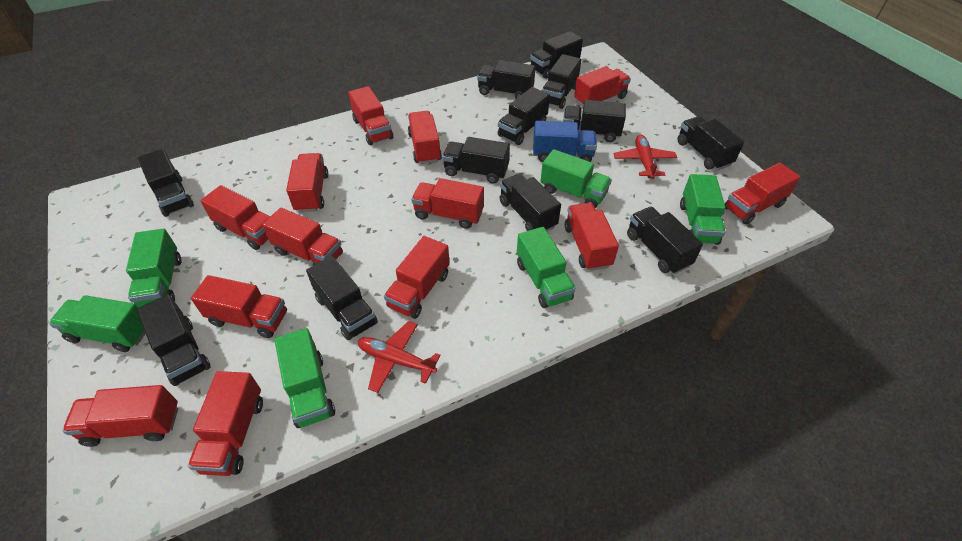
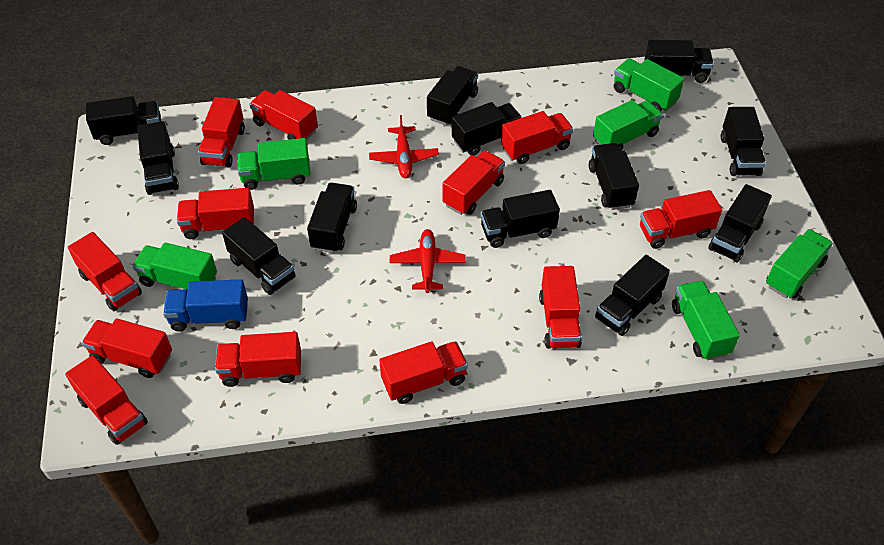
red truck: 13 -> 12

